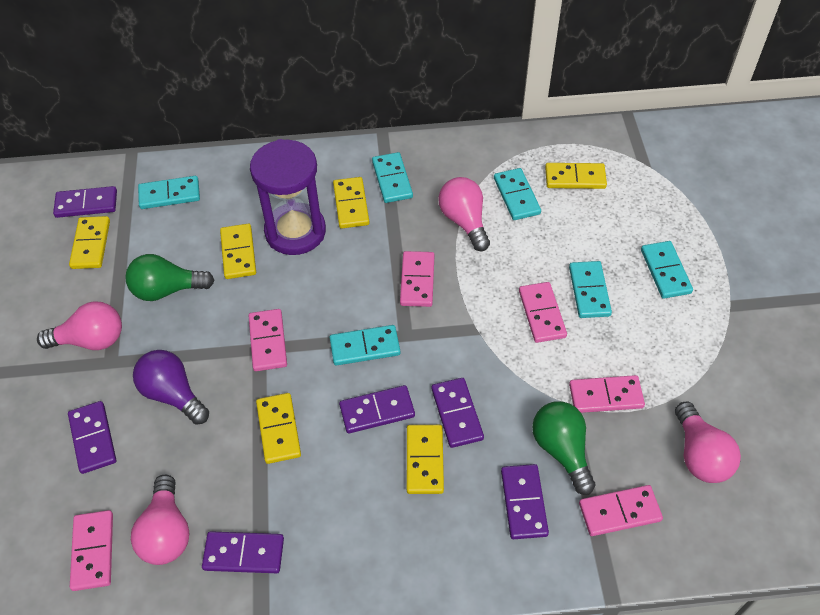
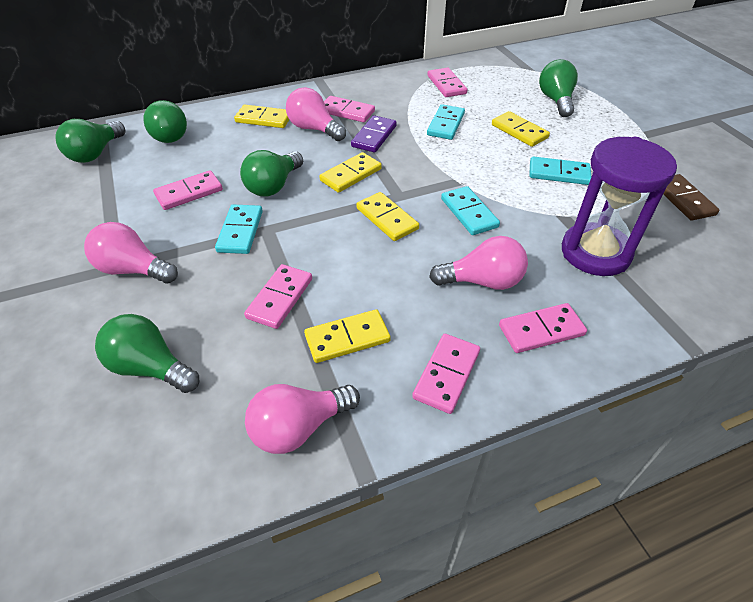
brown domino: 0 -> 1
green light bulb: 2 -> 5
purple domino: 6 -> 1
purple light bulb: 1 -> 0
turquoise domino: 6 -> 4
yellow domino: 6 -> 5

